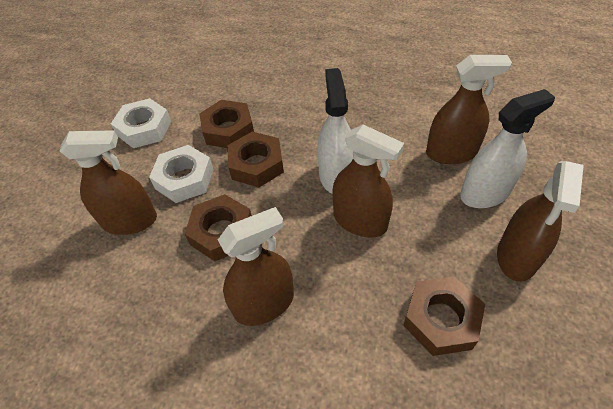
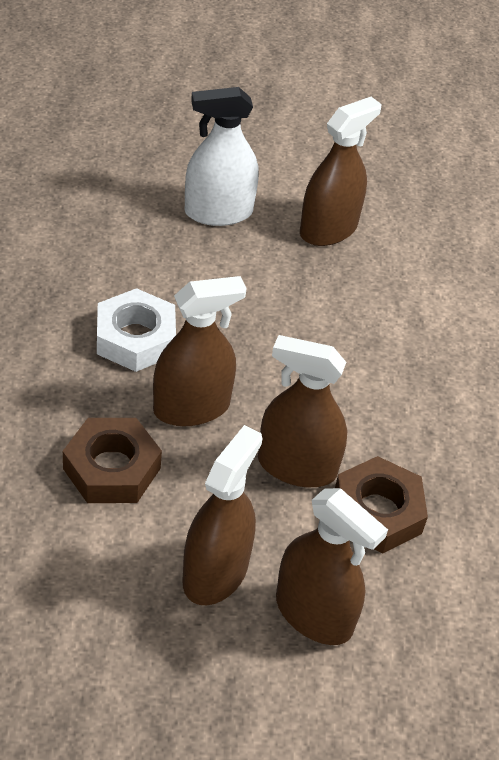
brown nut: 4 -> 2
white nut: 2 -> 1
white spray bottle: 2 -> 1

